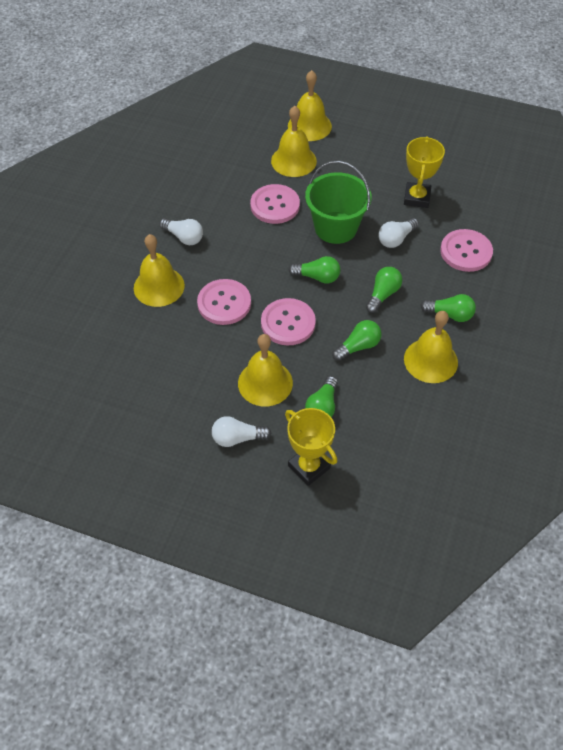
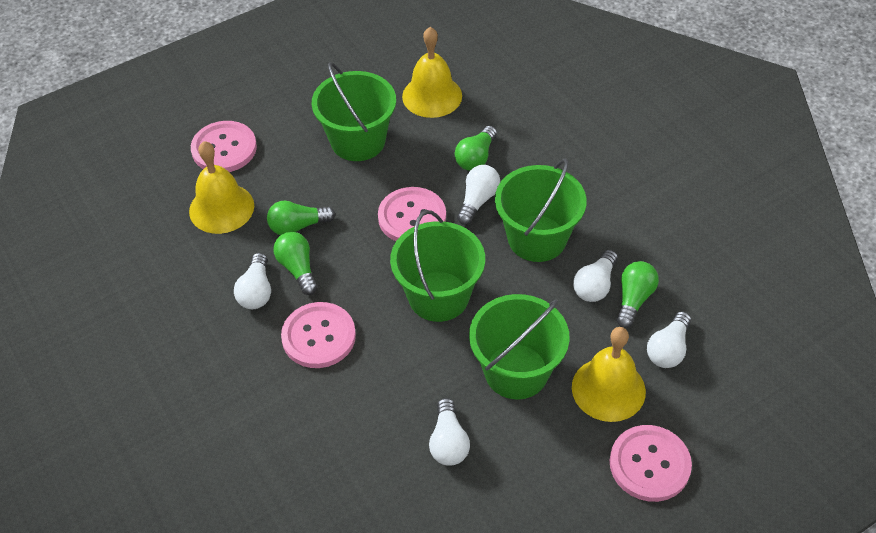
green bucket: 1 -> 4
green light bulb: 5 -> 4
white light bulb: 3 -> 5
yellow bell: 5 -> 3
yellow trophy: 2 -> 0

